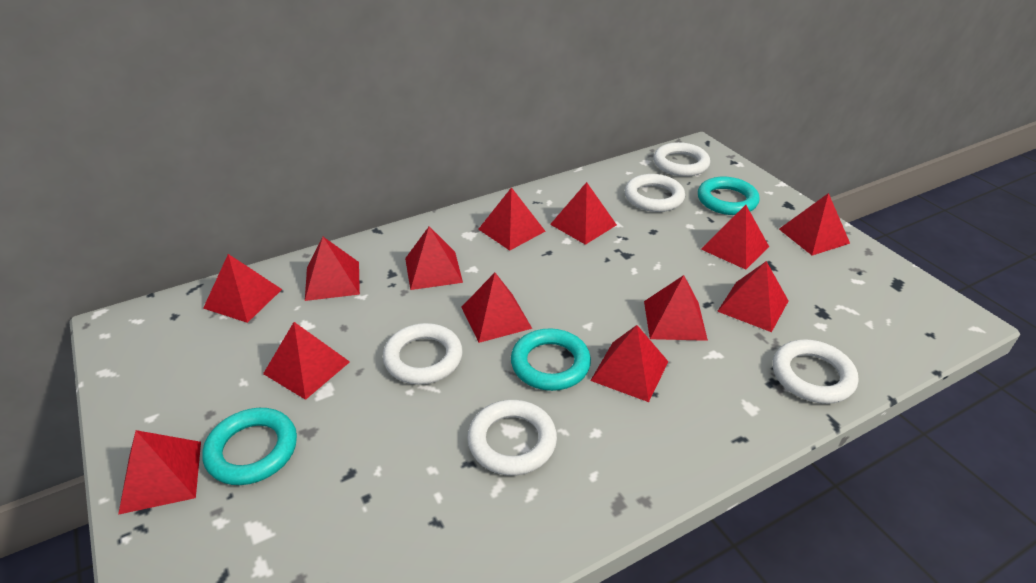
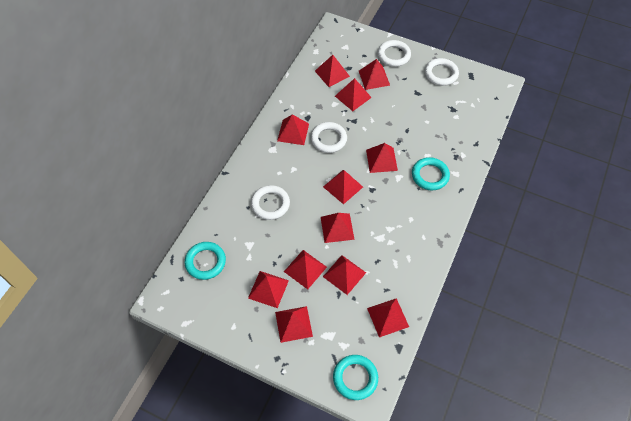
red pyramid: 13 -> 12
white ring: 5 -> 4

